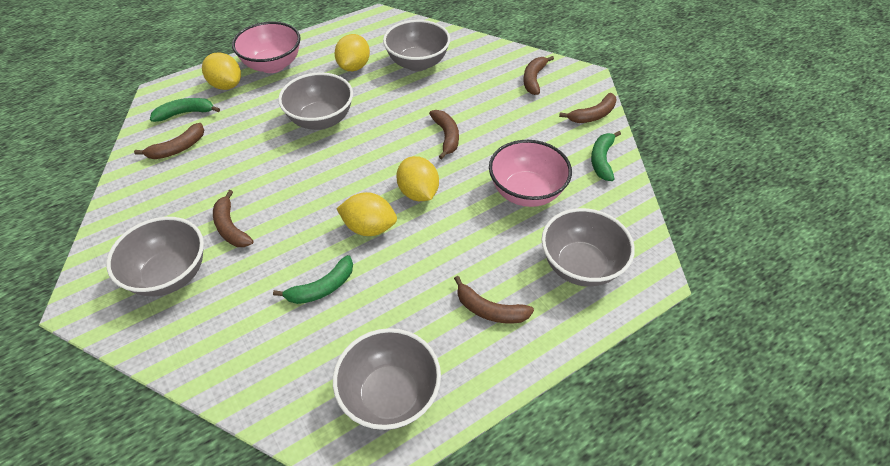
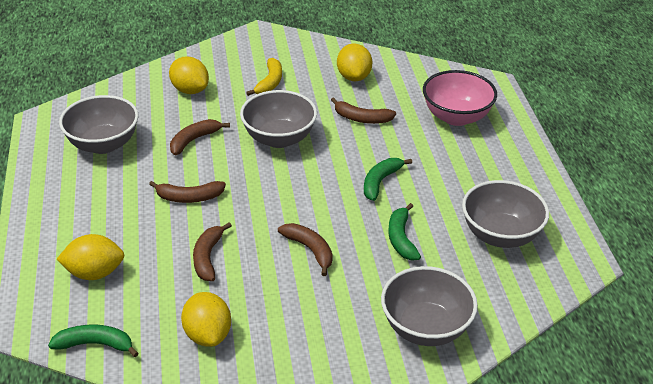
brown banana: 6 -> 5
grey bowl: 5 -> 4
pink bowl: 2 -> 1
yellow banana: 0 -> 1

